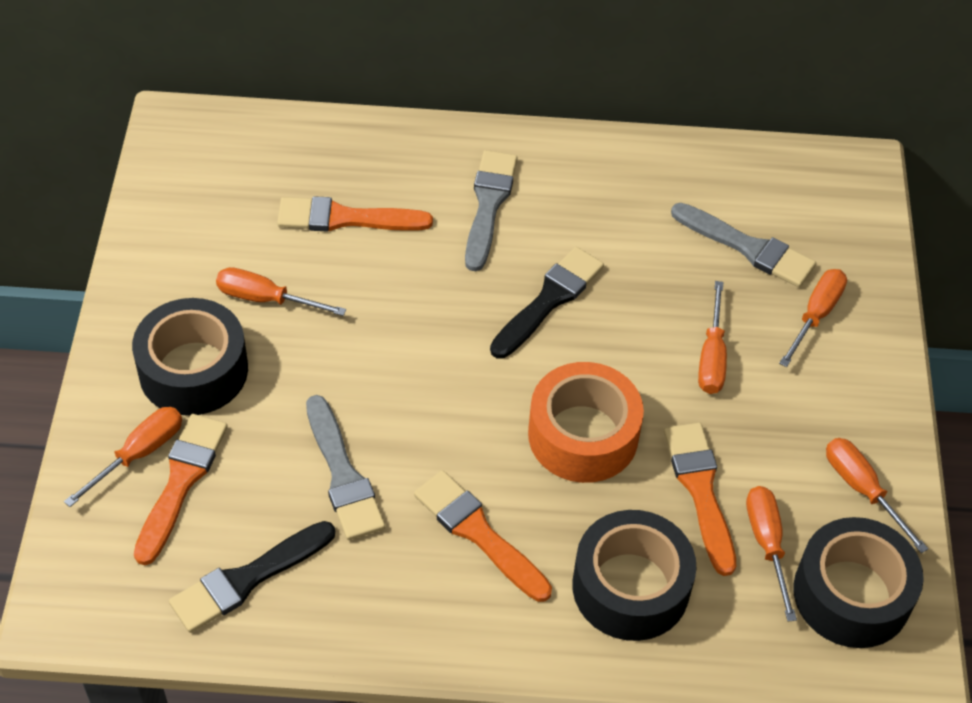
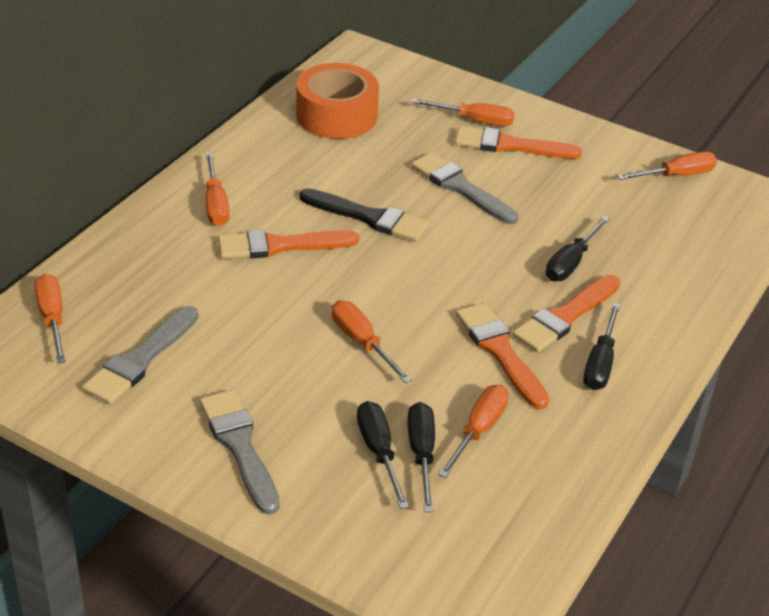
black brush: 2 -> 1
black screwdriver: 0 -> 4
black tape: 3 -> 0

